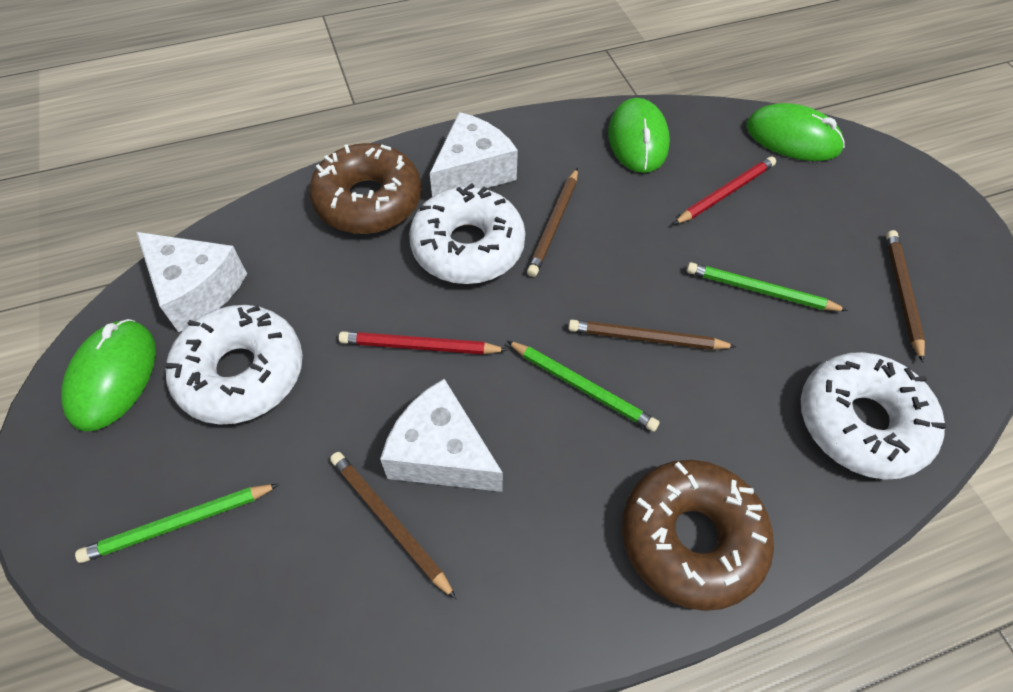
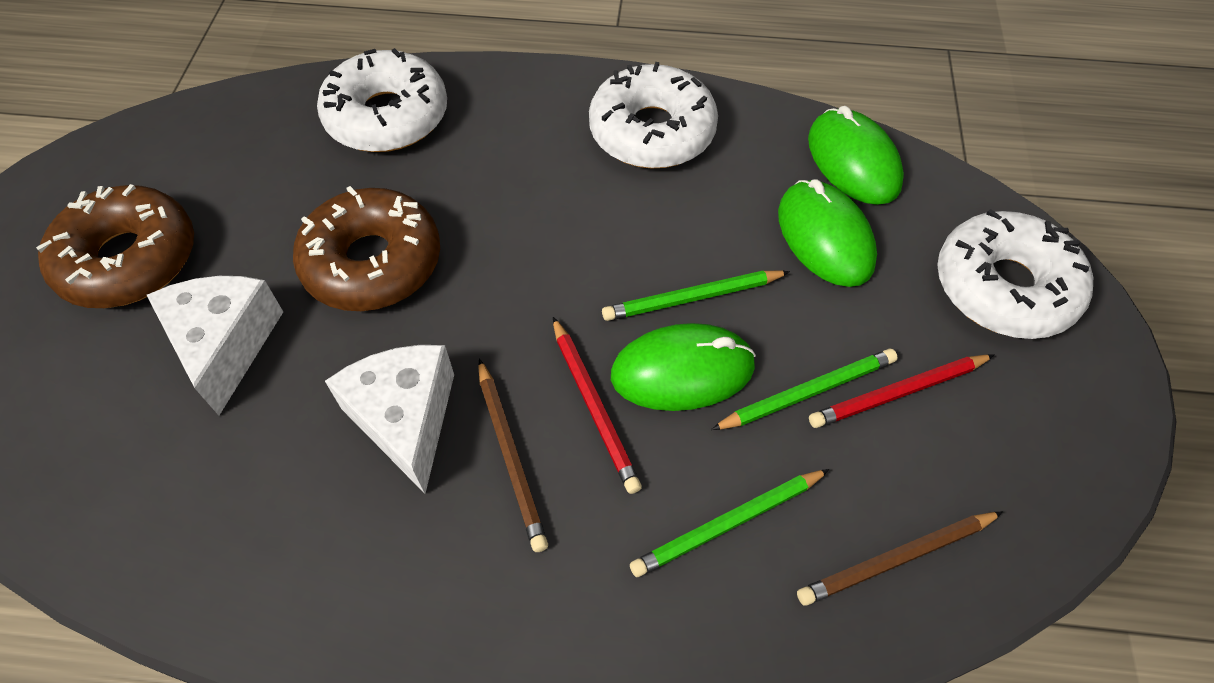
brown pencil: 4 -> 2
white cheese: 3 -> 2

